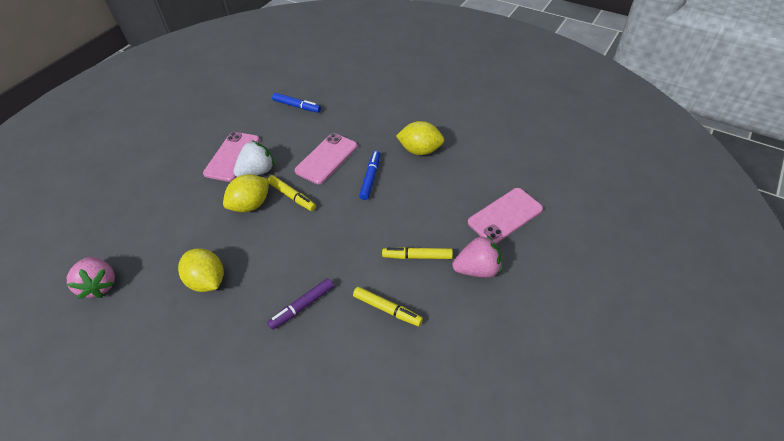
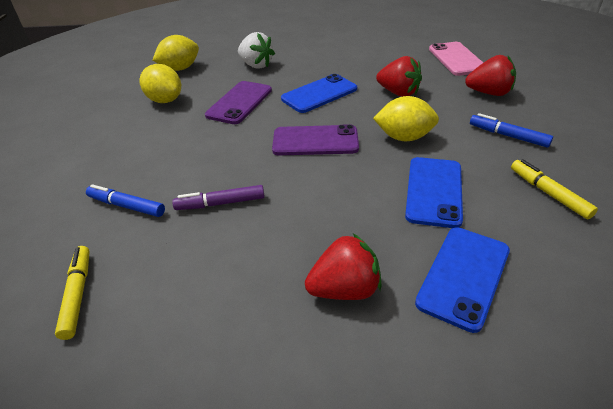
blue phone: 0 -> 3
pink phone: 3 -> 1
pink strawberry: 2 -> 0
purple phone: 0 -> 2
red strawberry: 0 -> 3
yellow marker: 3 -> 2

